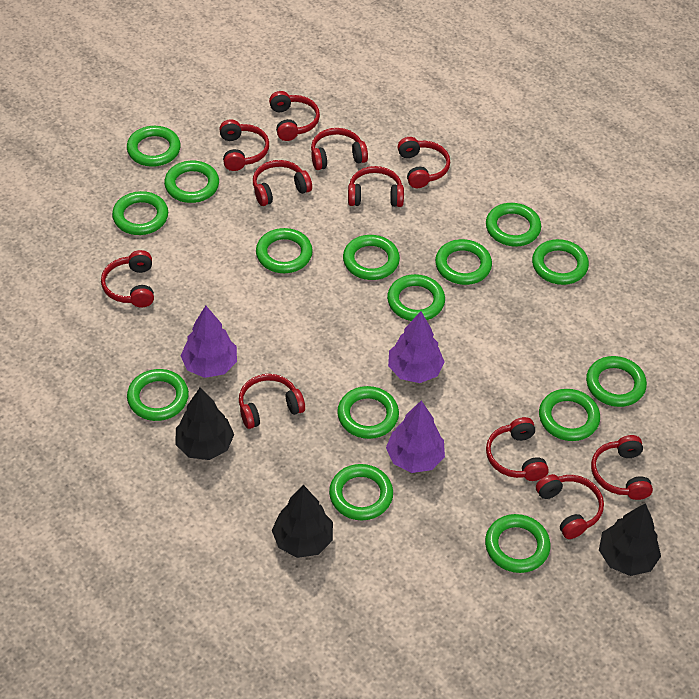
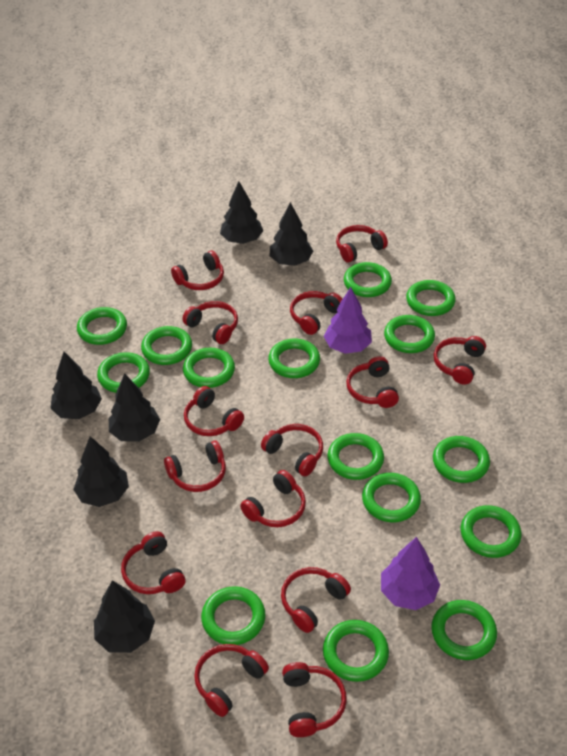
black tree: 3 -> 6
purple tree: 3 -> 2
red headphones: 11 -> 14

